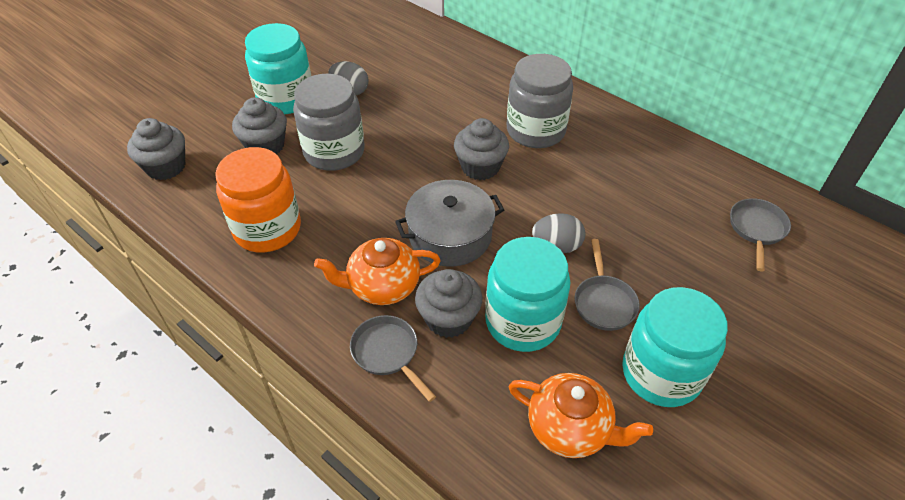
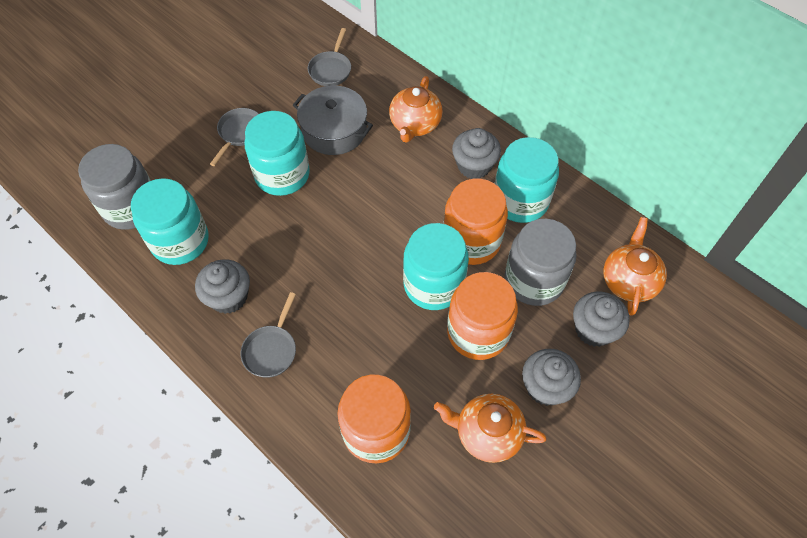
grey egg: 2 -> 0
orange jar: 1 -> 3
orange teapot: 2 -> 3
turquoise jar: 3 -> 4

